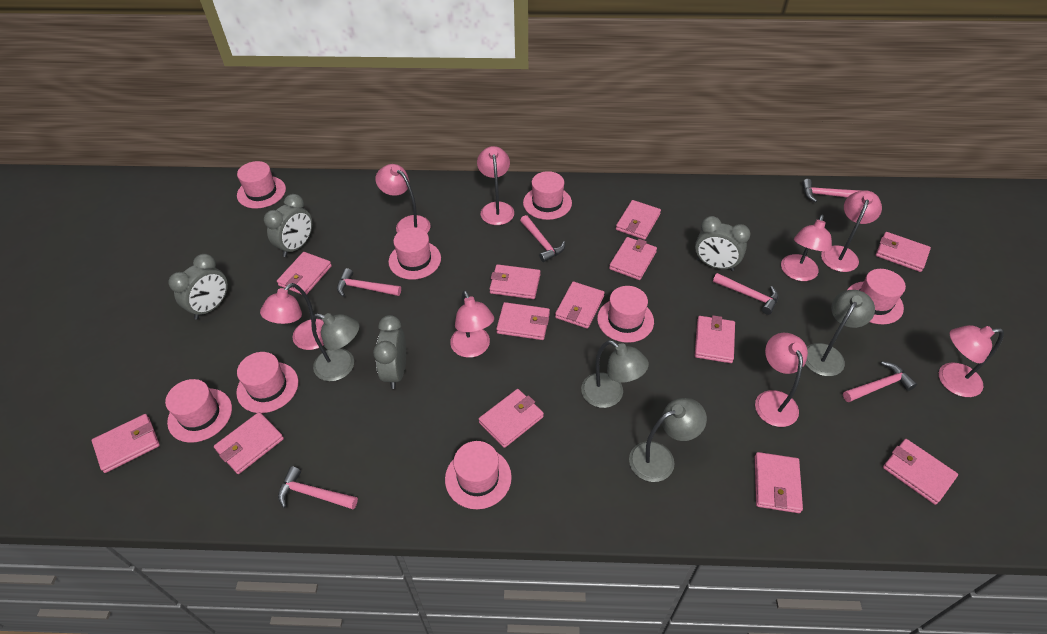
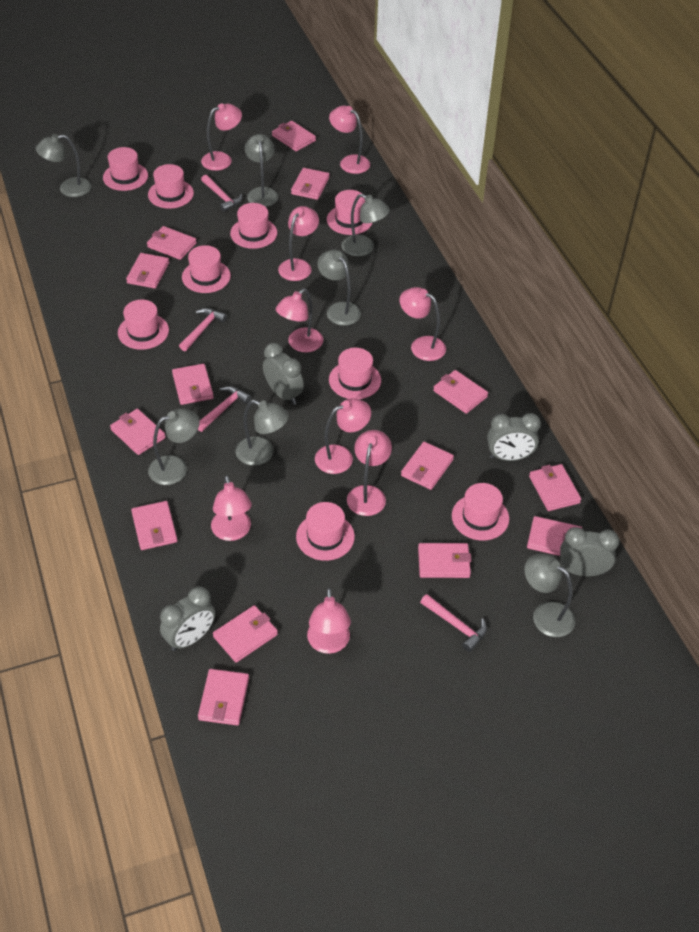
grey lamp: 4 -> 7
pink hammer: 6 -> 4
pink hat: 8 -> 9
pink lamp: 8 -> 9
pink wallet: 13 -> 14

